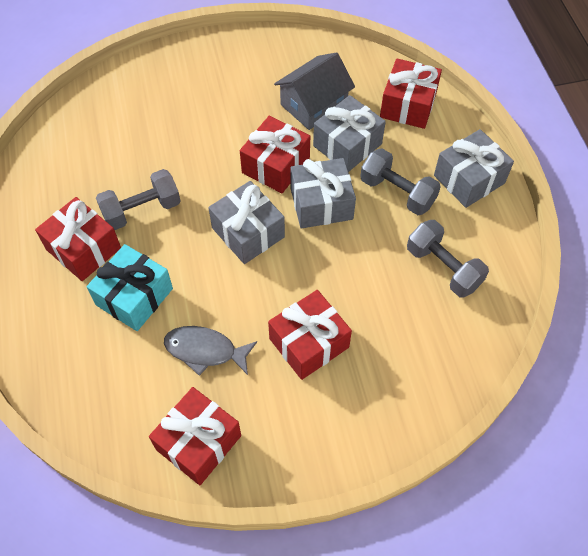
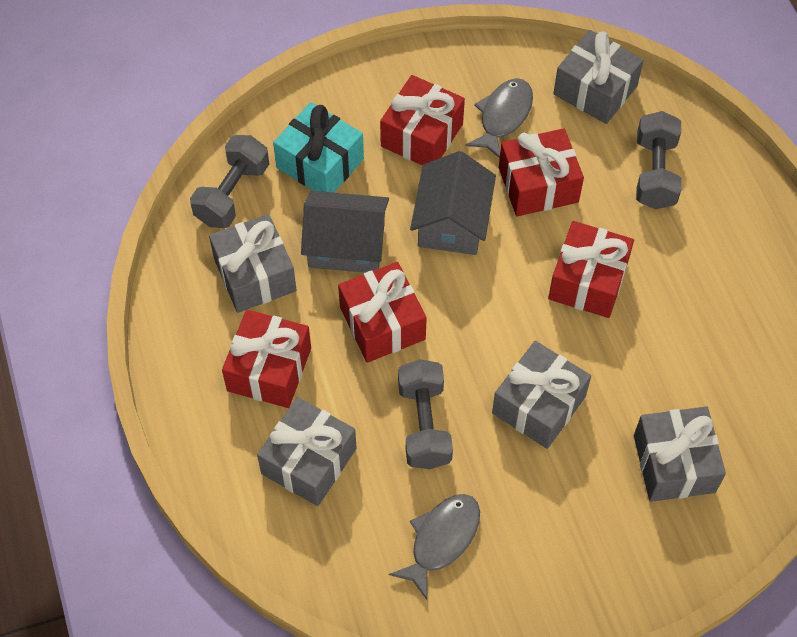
grey fish: 1 -> 2
grey gift: 4 -> 5
grey house: 1 -> 2

